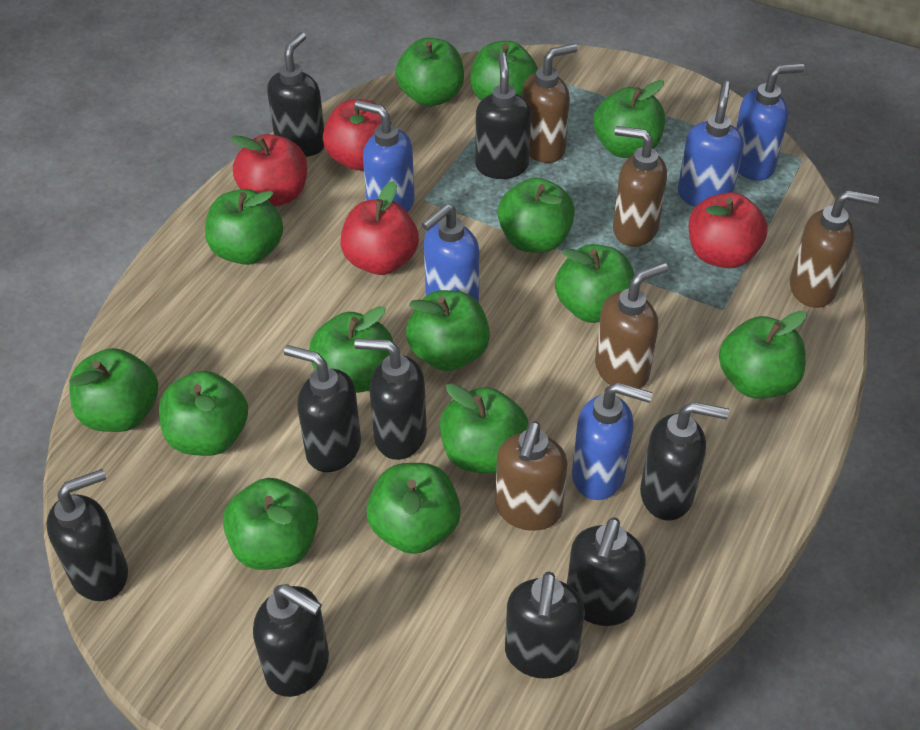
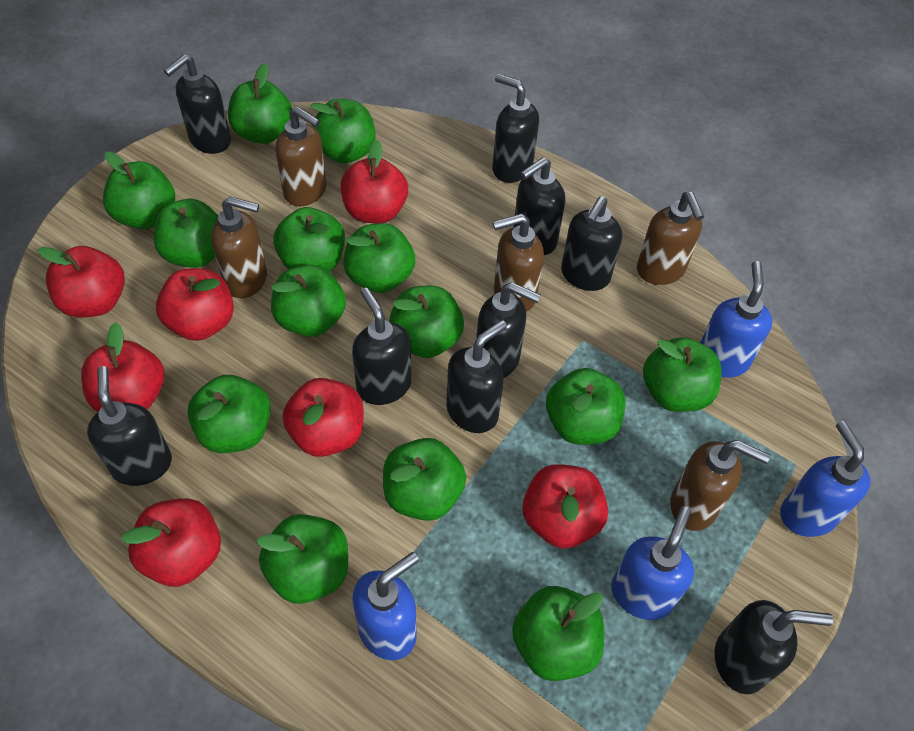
blue soap dispenser: 5 -> 4
red apple: 4 -> 7

